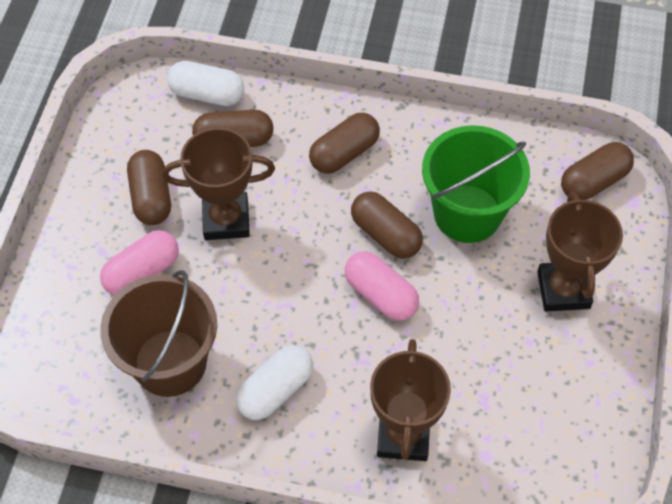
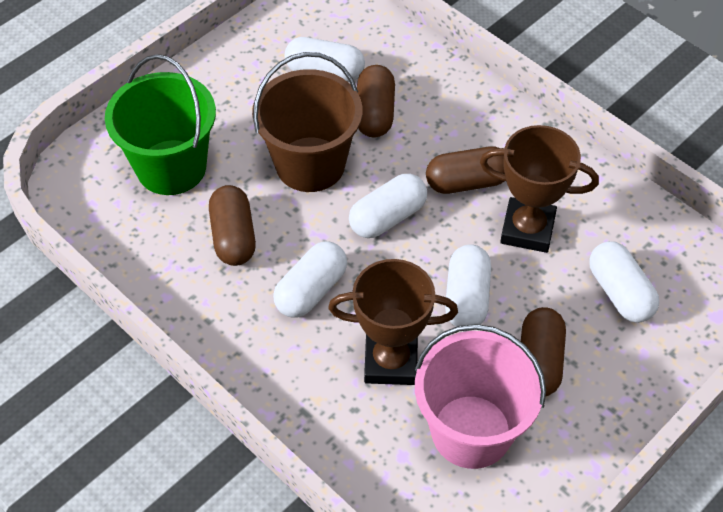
brown capsule: 5 -> 4
brown trophy: 3 -> 2
pink bucket: 0 -> 1
pink capsule: 2 -> 0
white capsule: 2 -> 5

